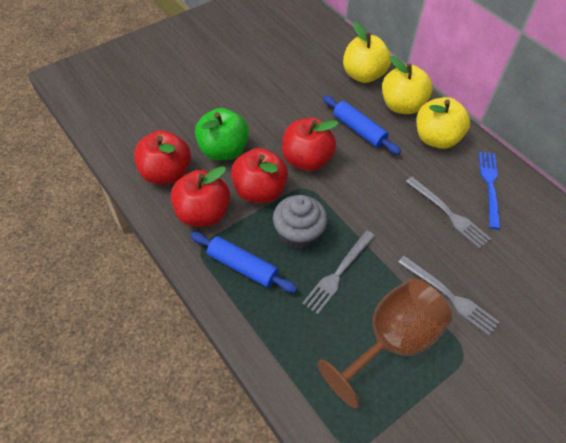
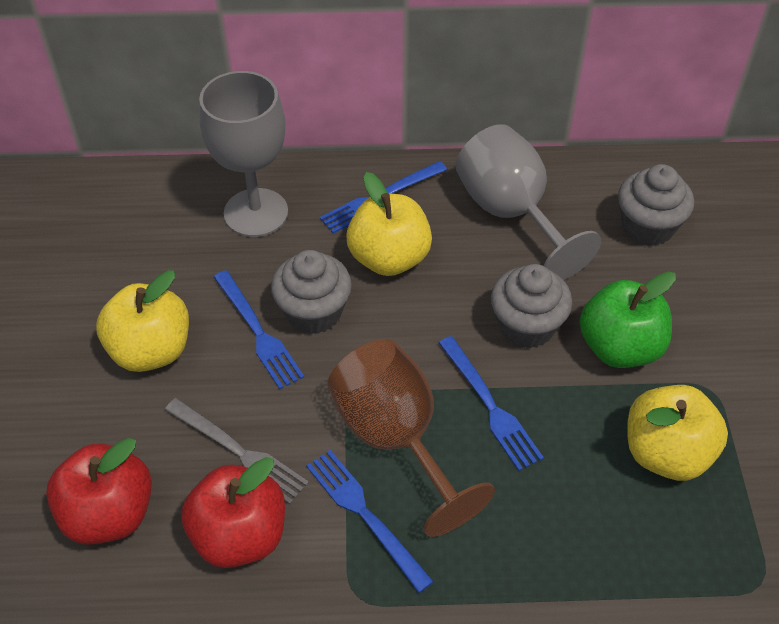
blue fork: 1 -> 4
blue rolling pin: 2 -> 0
grey cupcake: 1 -> 3
grey fork: 3 -> 1
grey goblet: 0 -> 2
red apple: 4 -> 2

